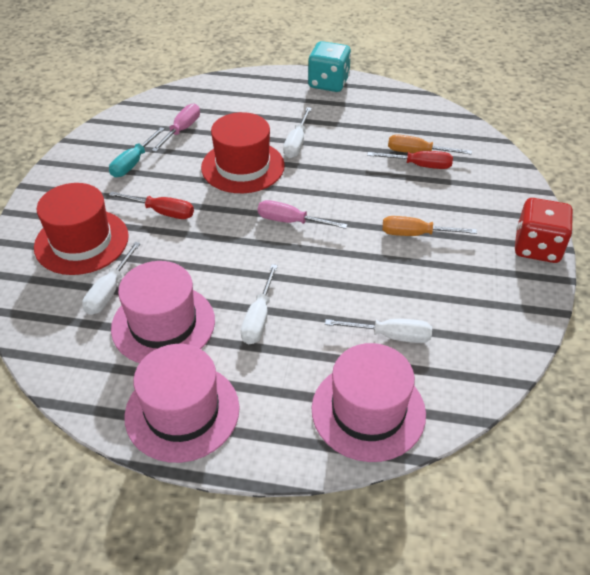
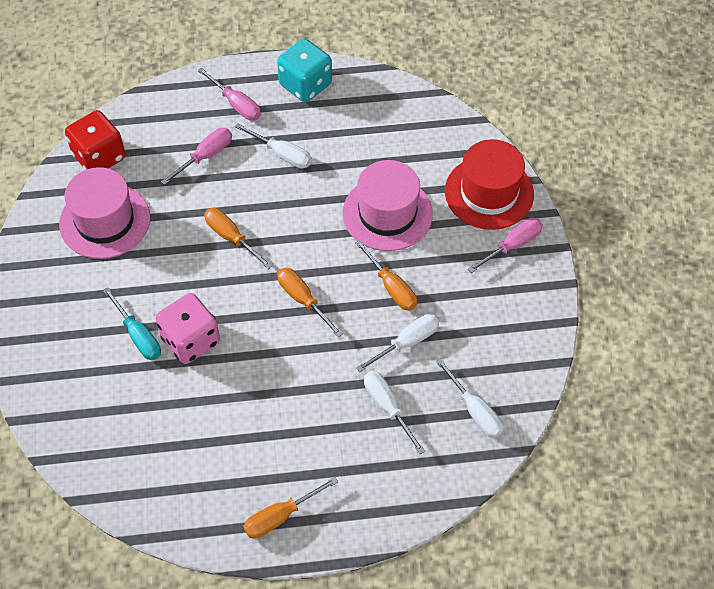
orange screwdriver: 2 -> 4
pink dice: 0 -> 1
pink hat: 3 -> 2
pink screwdriver: 2 -> 3
red hat: 2 -> 1
red screwdriver: 2 -> 0

